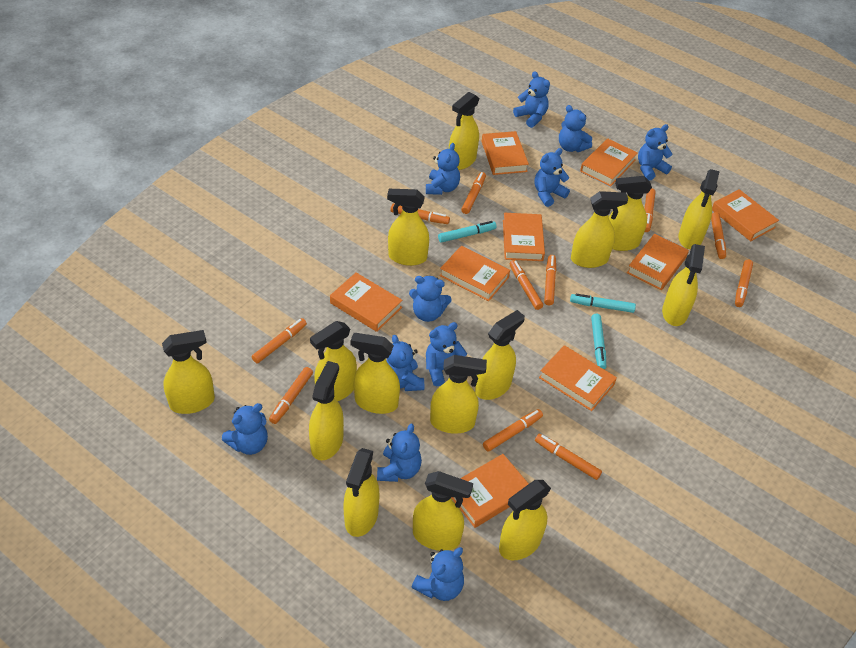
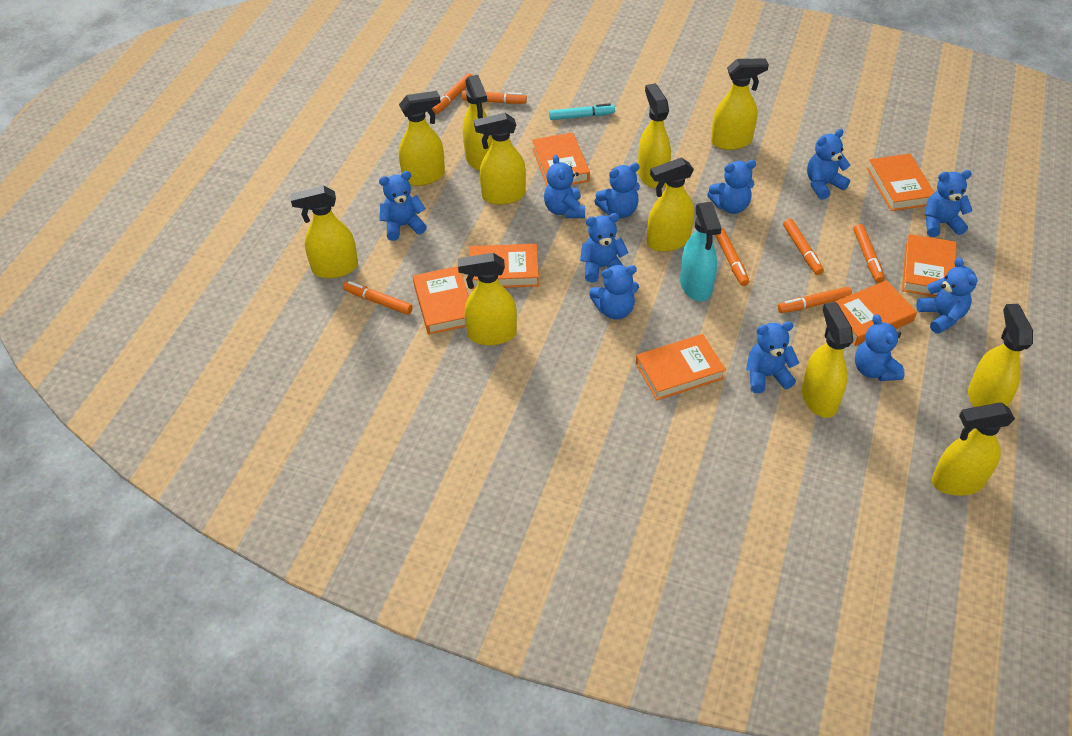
orange book: 9 -> 7
orange marker: 11 -> 7
turquoise marker: 3 -> 1
turquoise spray bottle: 0 -> 1
yellow spray bottle: 15 -> 11

